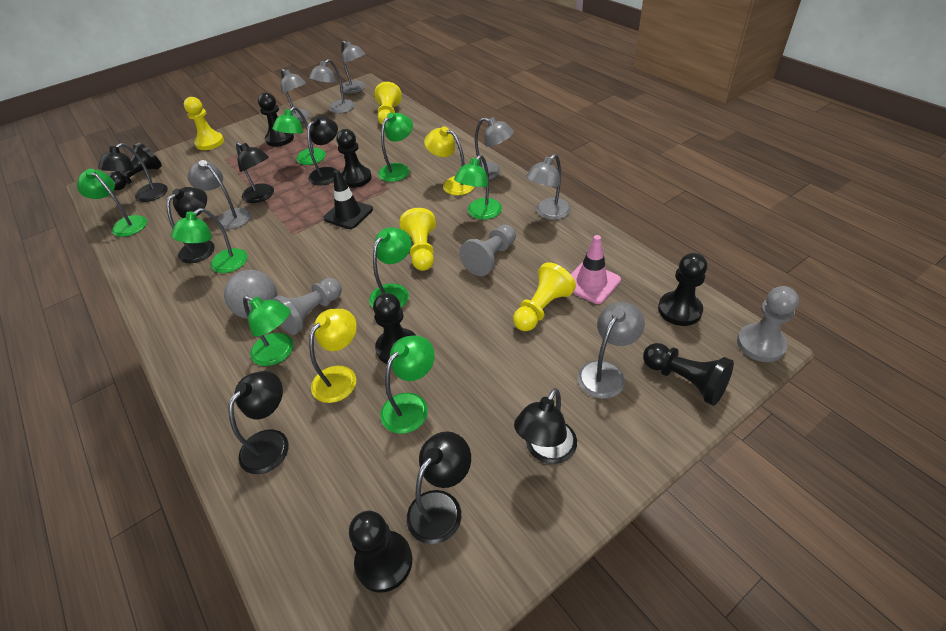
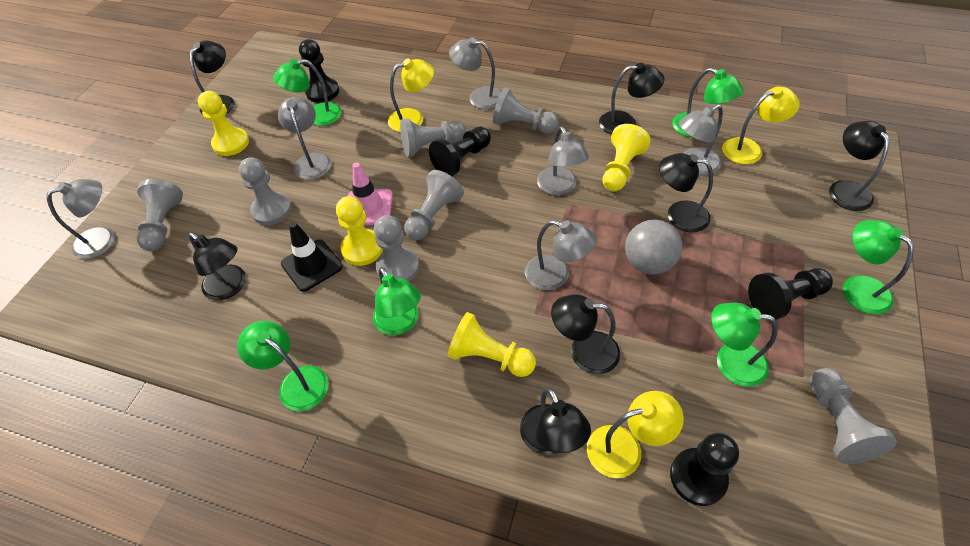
black pawn: 7 -> 4
green lamp: 8 -> 6
grey lamp: 7 -> 6
grey pawn: 3 -> 7
yellow lamp: 2 -> 3

